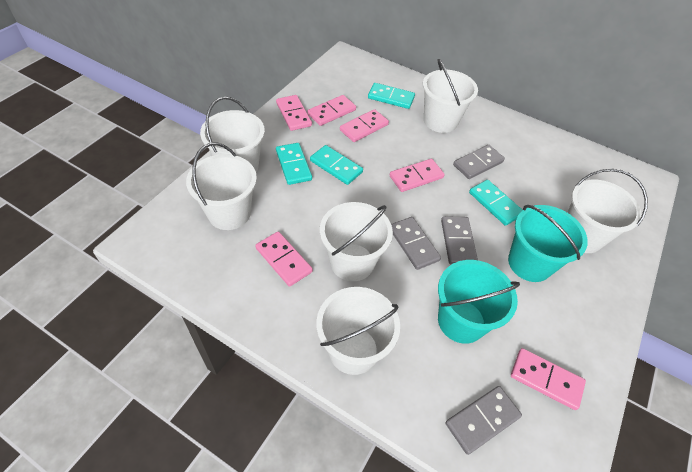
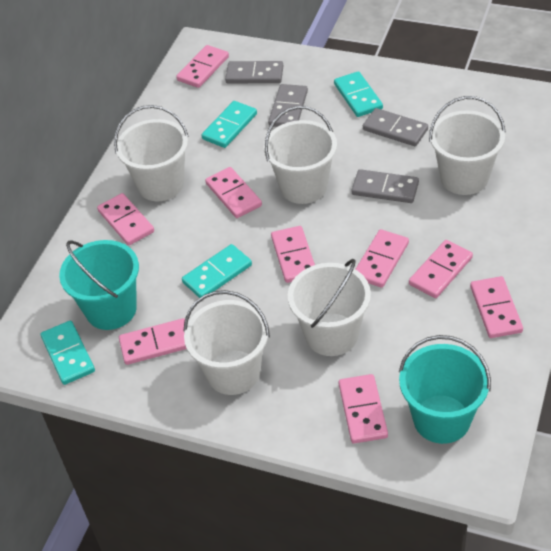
pink domino: 6 -> 9
white bucket: 6 -> 5

